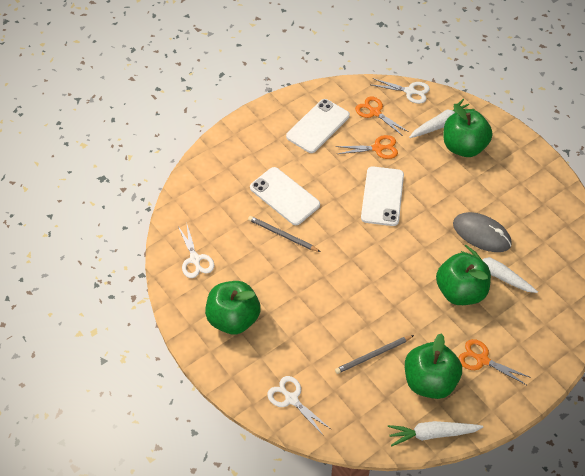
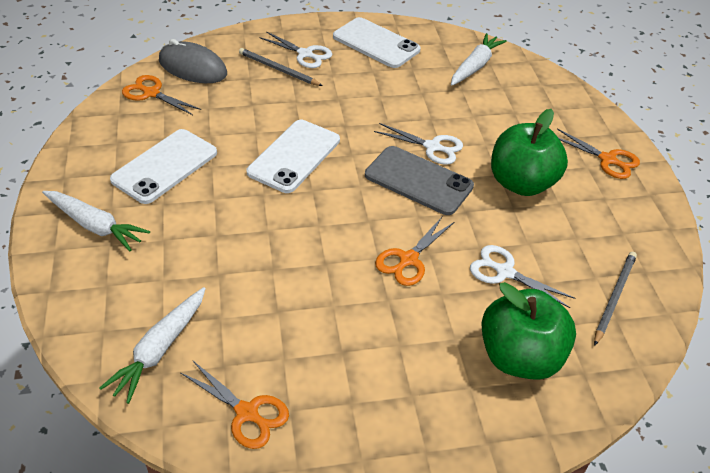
green apple: 4 -> 2
grey phone: 0 -> 1
orange scissors: 3 -> 4

